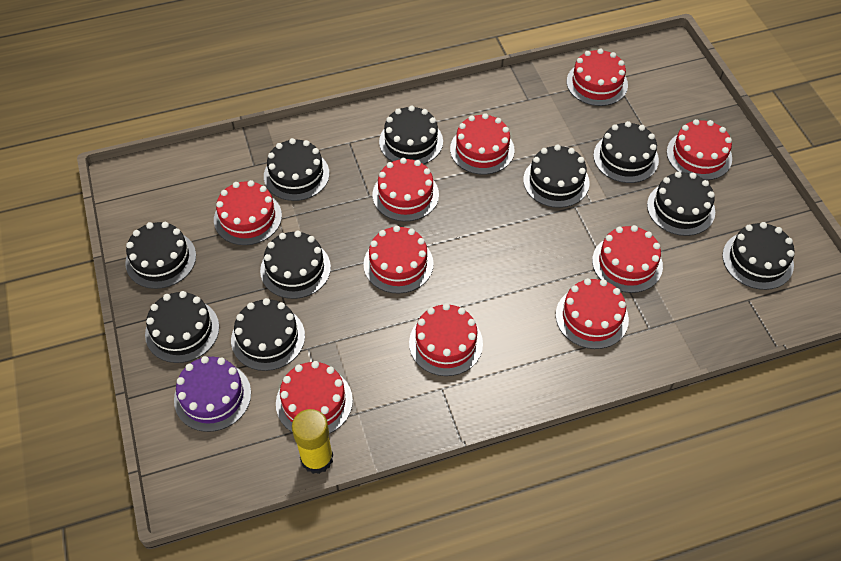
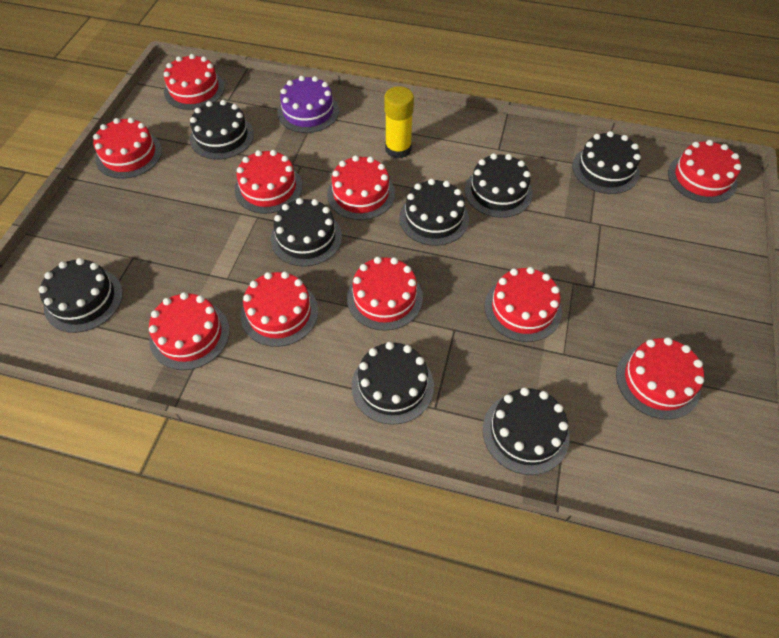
black cake: 10 -> 8

